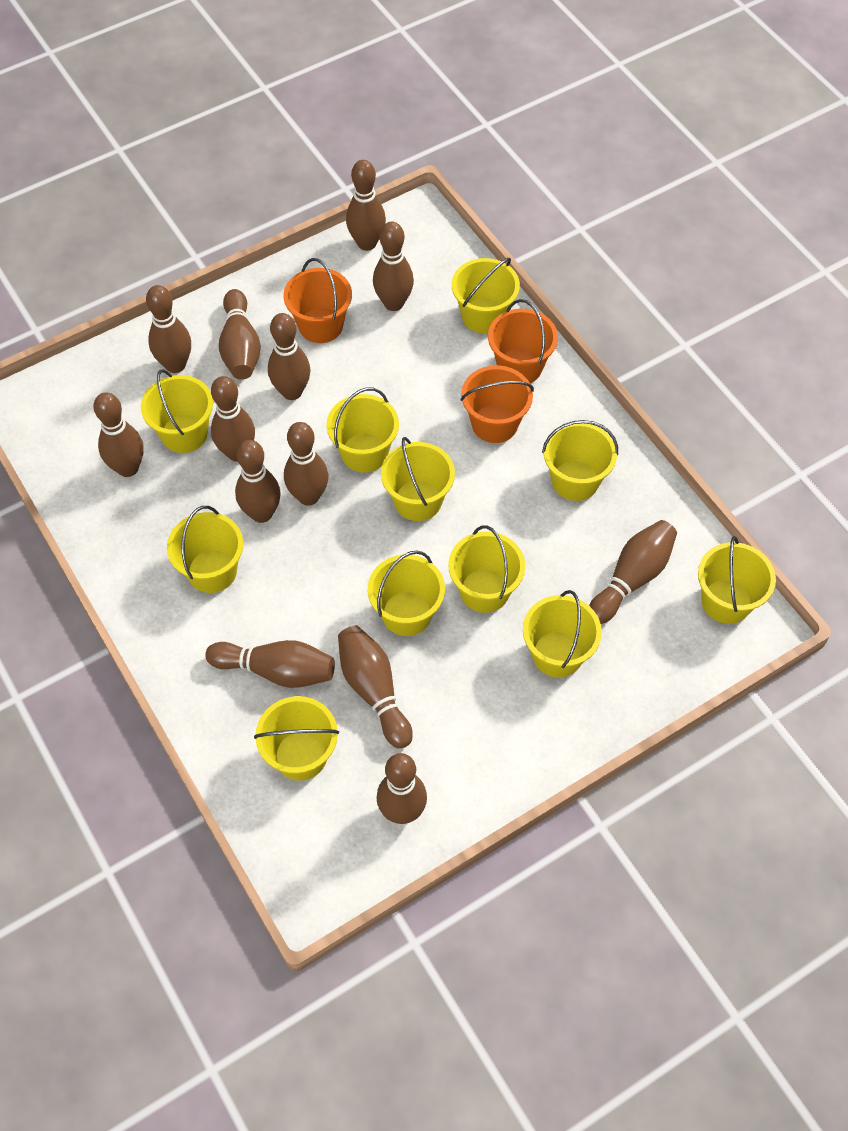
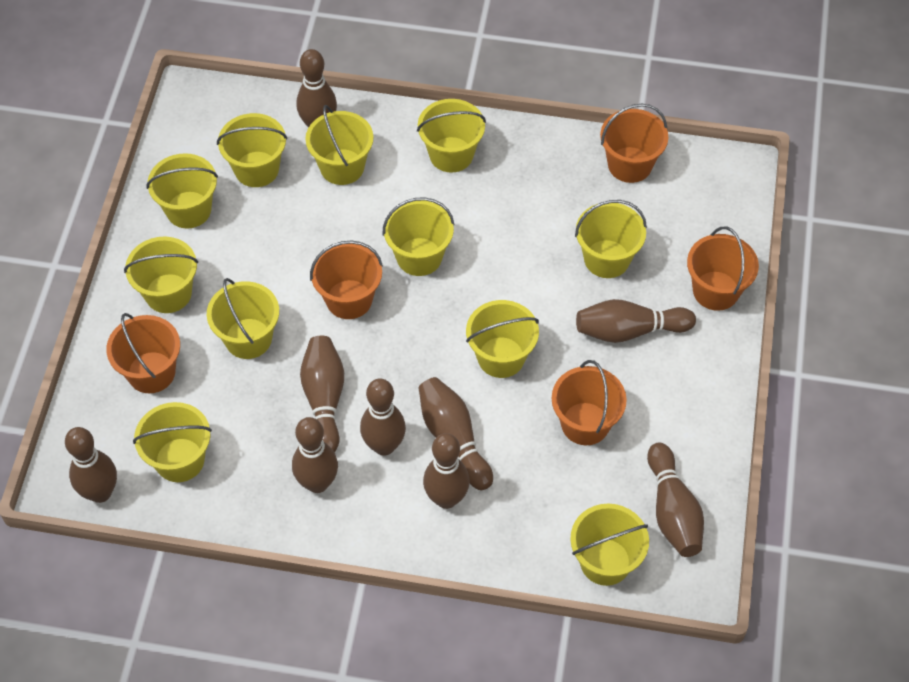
brown bowling pin: 13 -> 9
orange bucket: 3 -> 5

